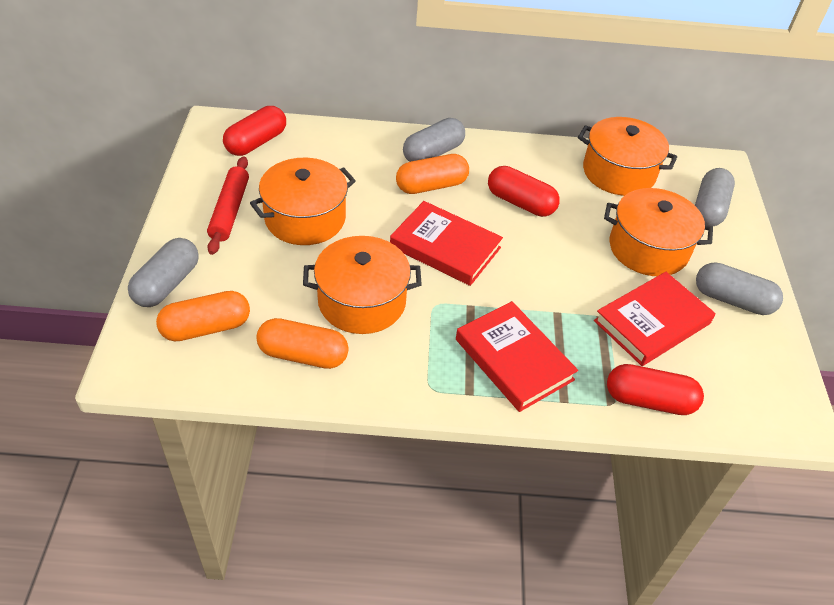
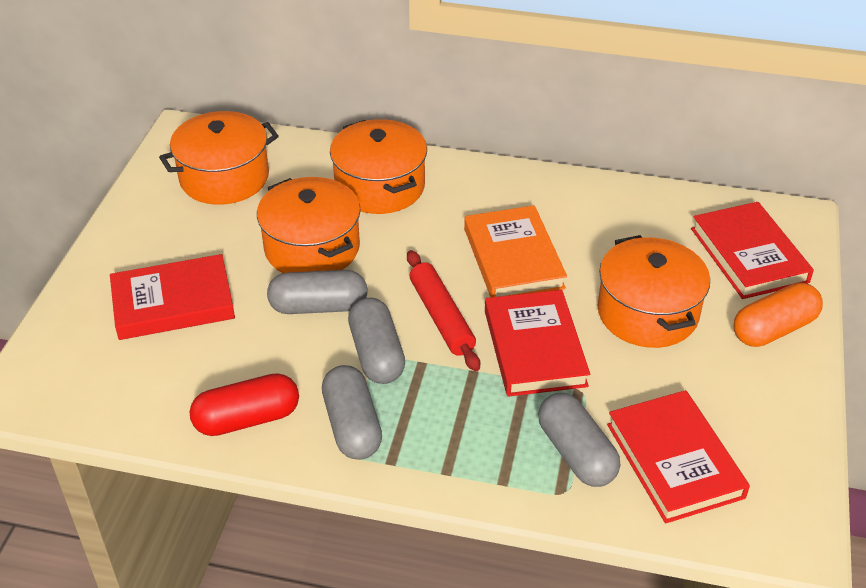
orange book: 0 -> 1
orange capsule: 3 -> 1
red book: 3 -> 4
red capsule: 3 -> 1

